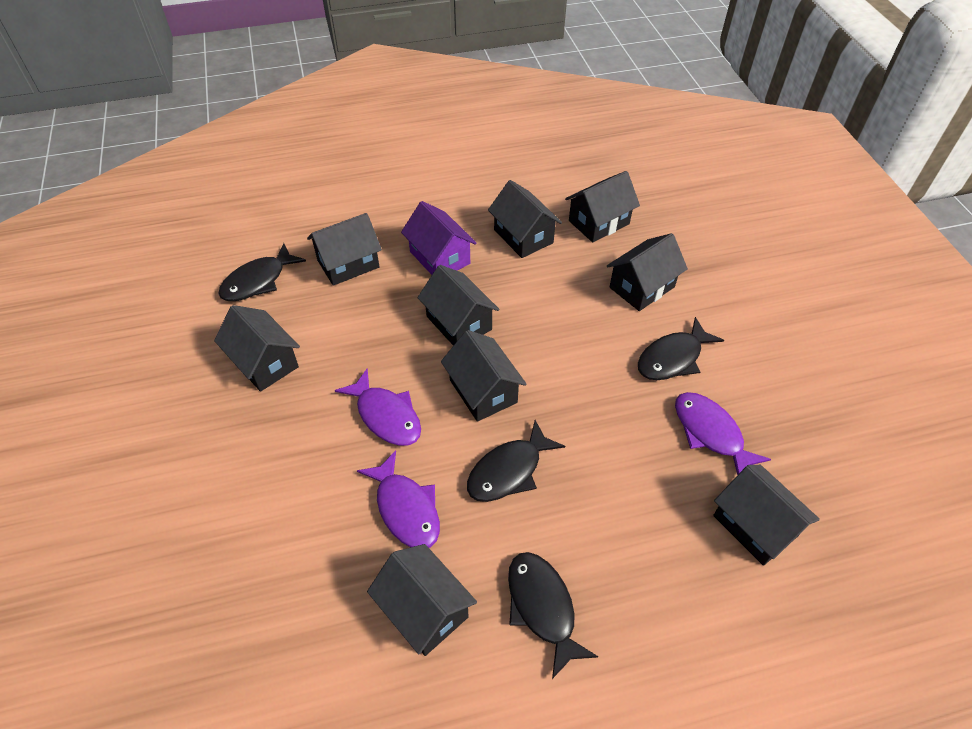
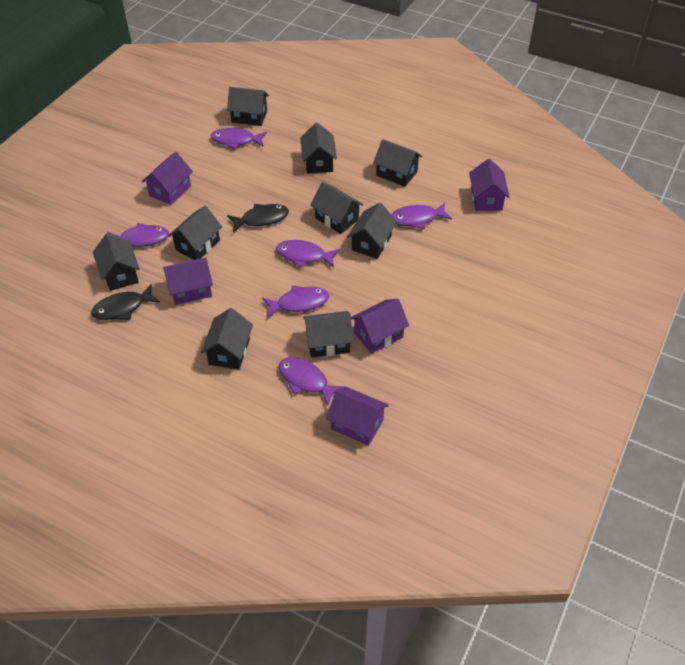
black fish: 4 -> 2
purple fish: 3 -> 6
purple house: 1 -> 5

